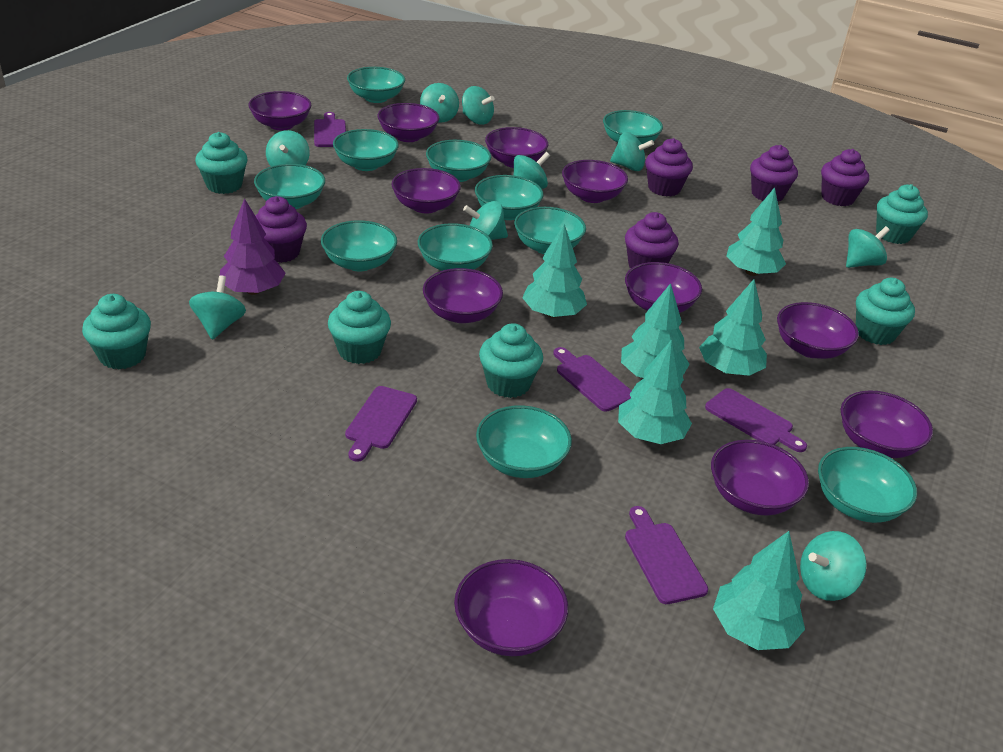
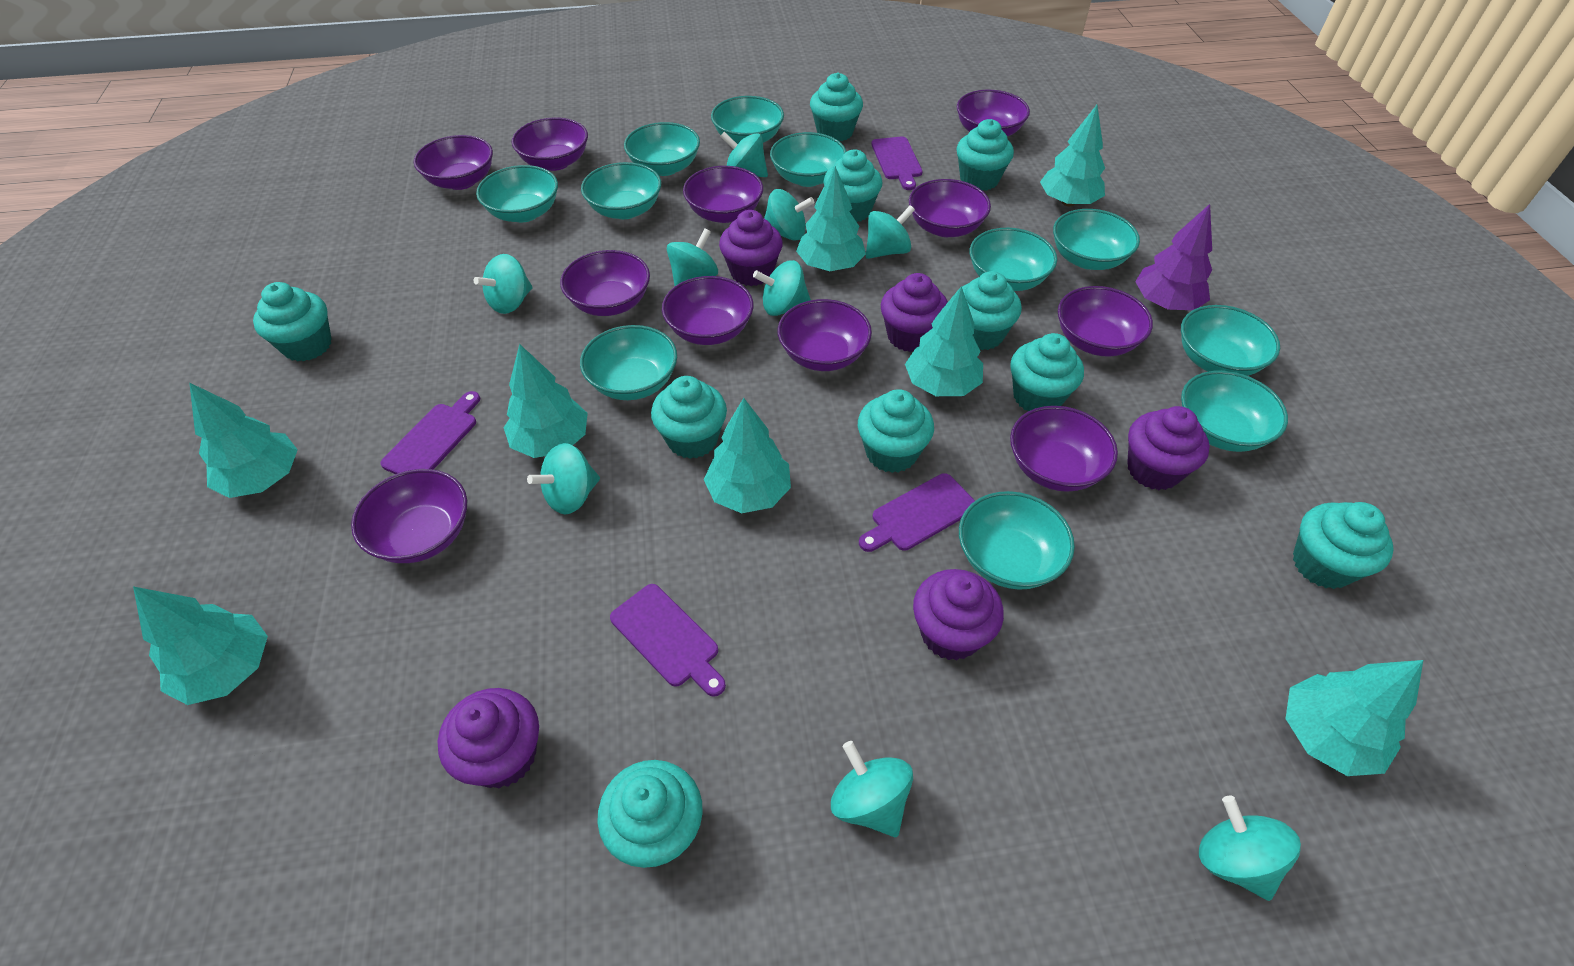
purple cutting board: 5 -> 4
turquoise cupcake: 6 -> 10
turquoise tree: 6 -> 8

